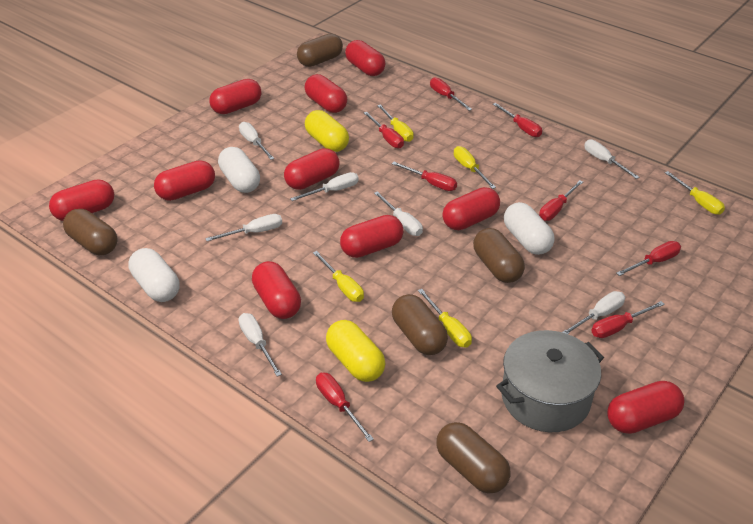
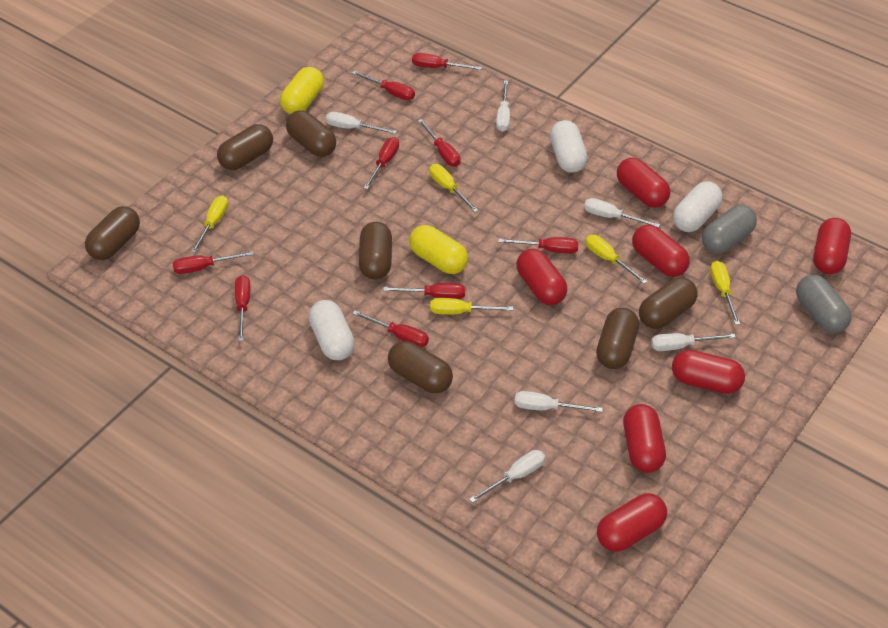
brown capsule: 5 -> 7
grey capsule: 0 -> 2
grey pot: 1 -> 0
red capsule: 10 -> 7
red screwdriver: 8 -> 9
white screwdriver: 7 -> 6

